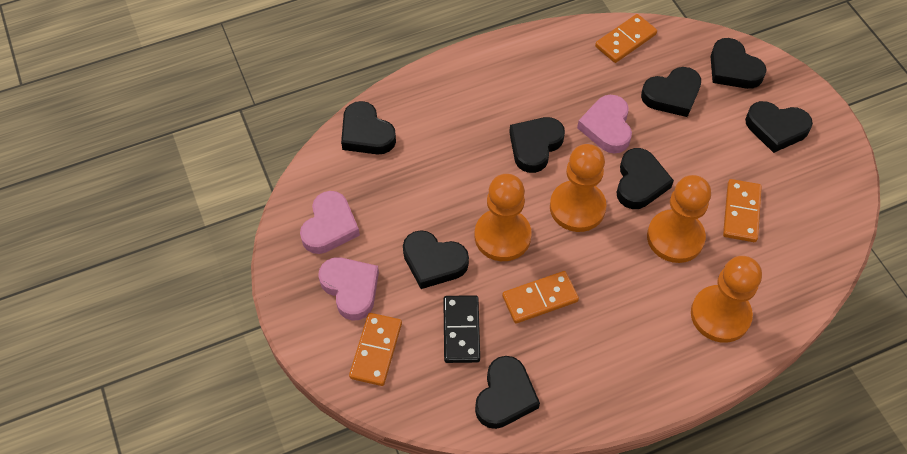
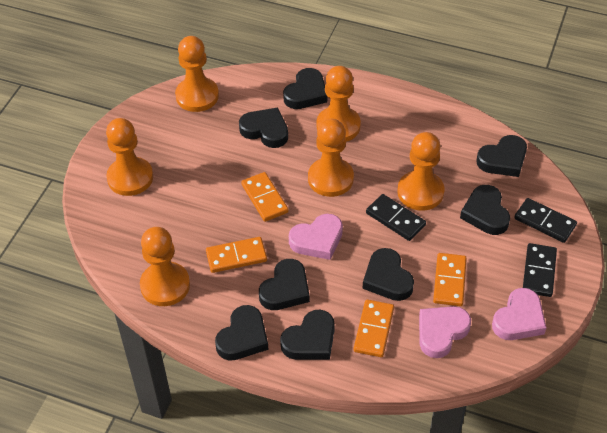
black domino: 1 -> 3
orange pawn: 4 -> 6

